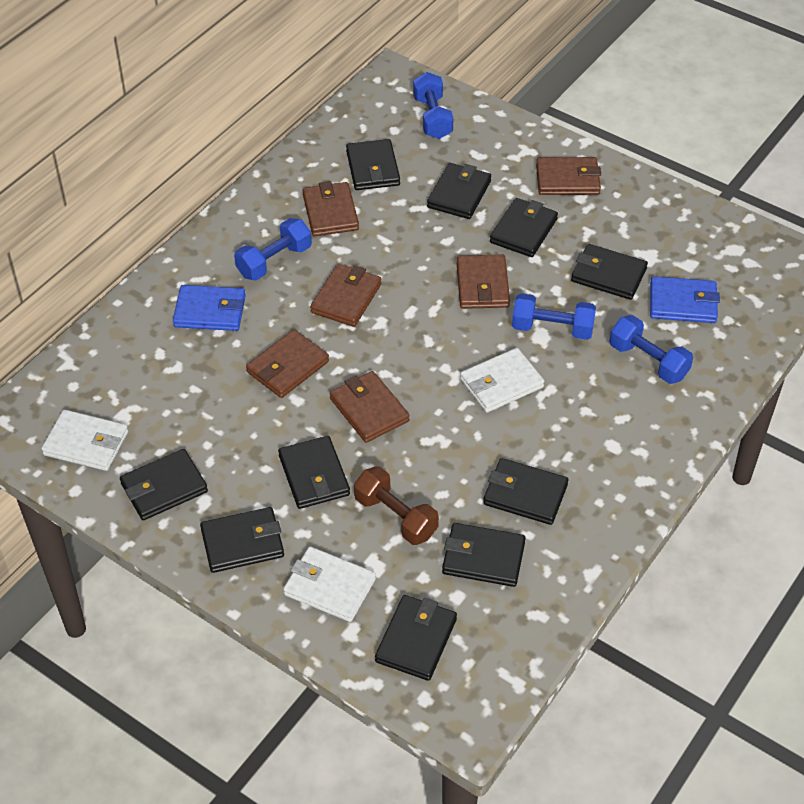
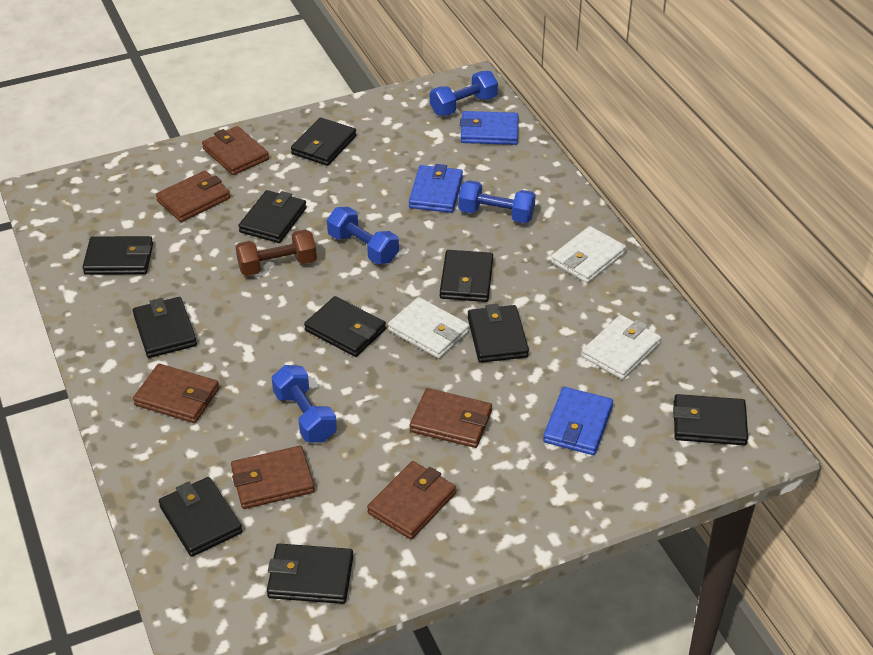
blue wallet: 2 -> 3

